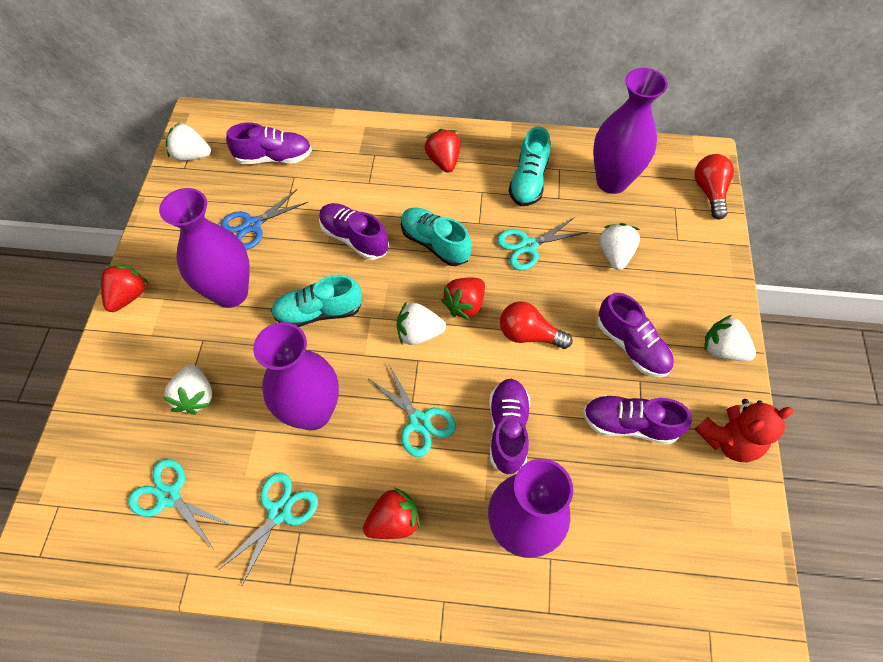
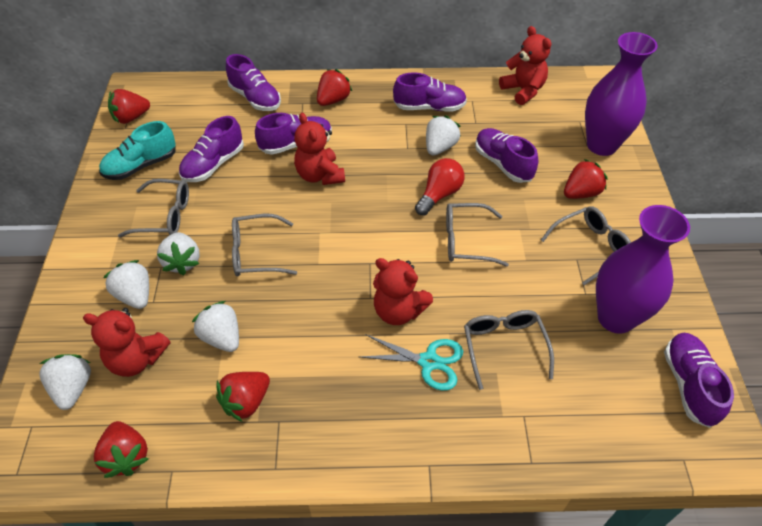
blue scissors: 1 -> 0
grey glasses: 0 -> 5
purple shoe: 5 -> 6
purple vase: 4 -> 2
red light bulb: 2 -> 1
red strawberry: 4 -> 5
red teddy bear: 1 -> 4
turquoise scissors: 4 -> 1
turquoise shoe: 3 -> 1

